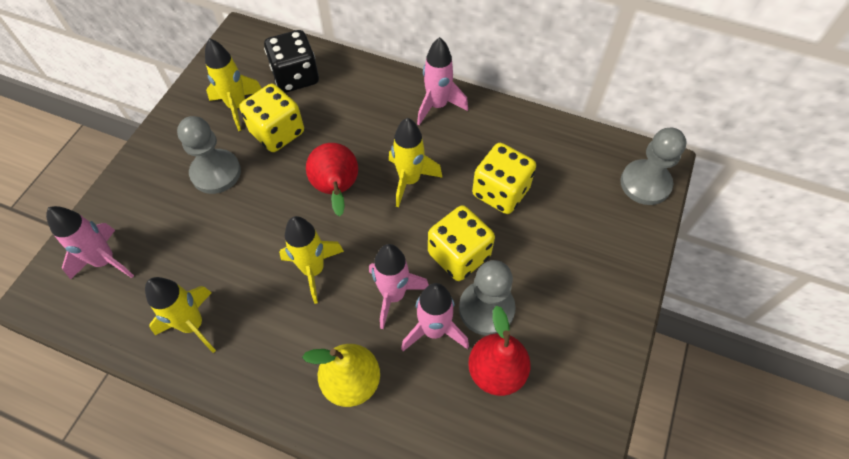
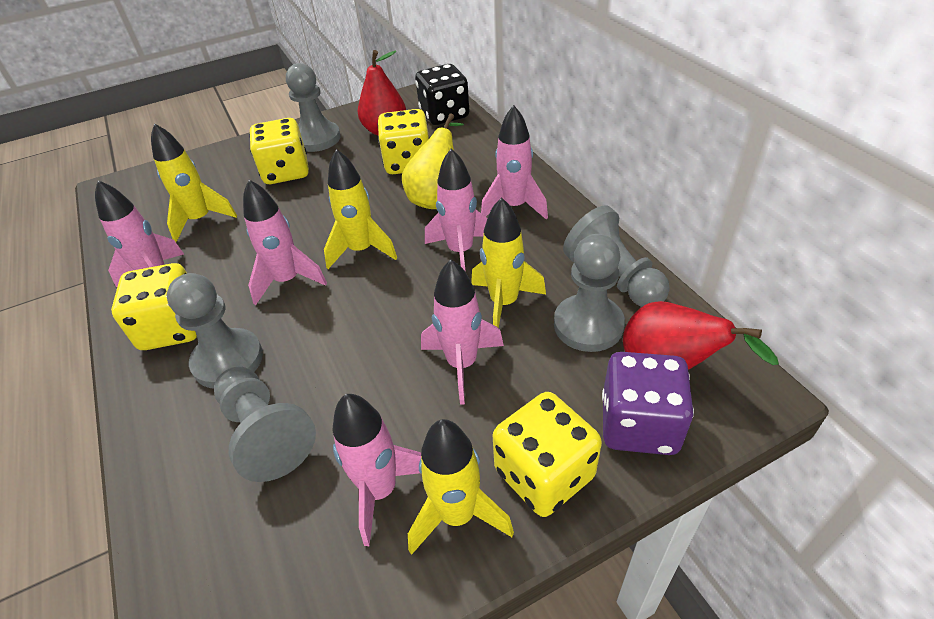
grey pawn: 3 -> 5
pink rocket: 4 -> 6
purple dice: 0 -> 1
yellow dice: 3 -> 4

